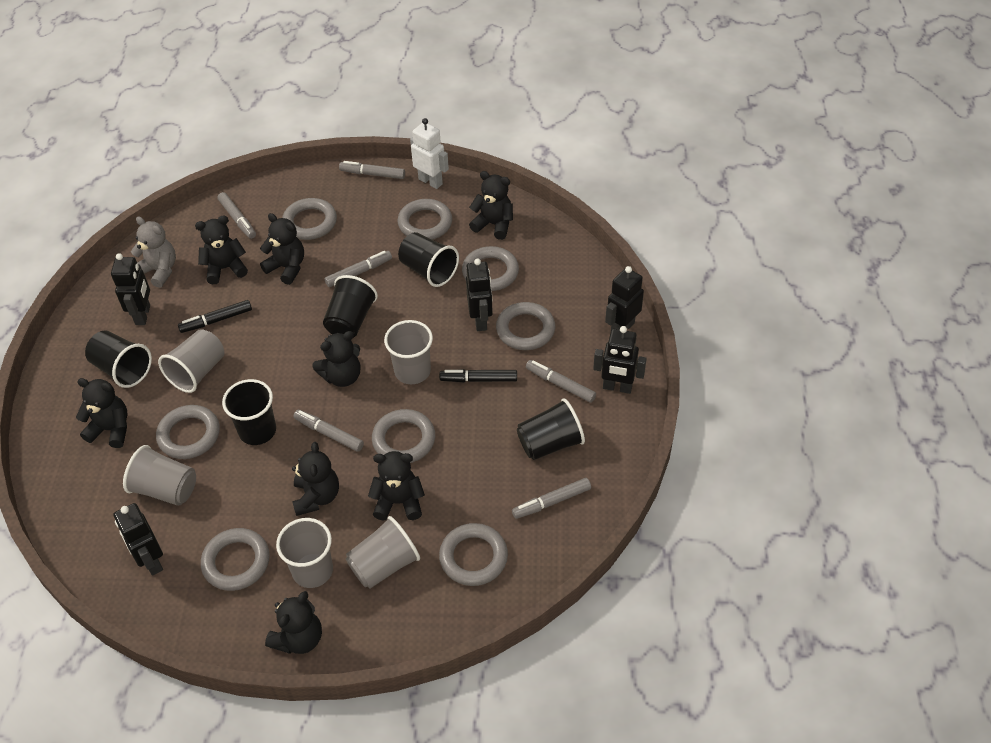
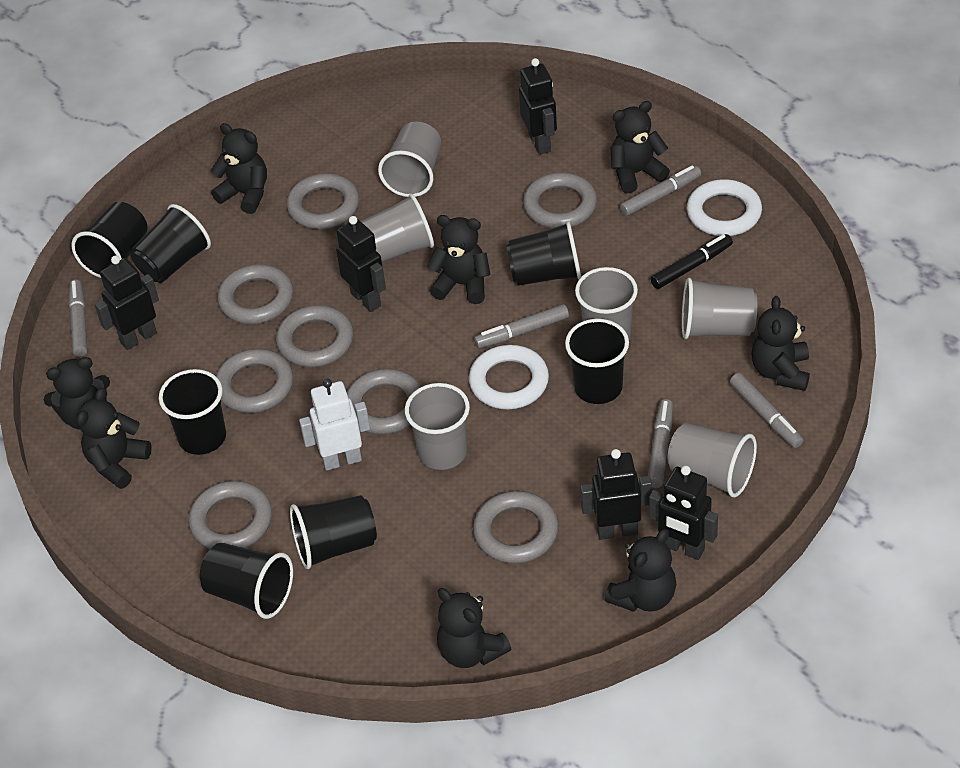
black cup: 5 -> 7
black marker: 2 -> 1
grey cup: 5 -> 6
grey marker: 6 -> 5
grey teddy bear: 1 -> 0
white ring: 0 -> 2

